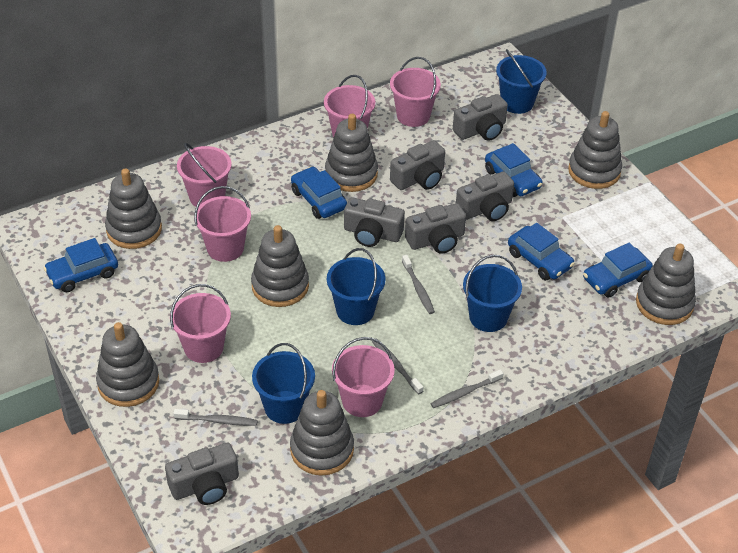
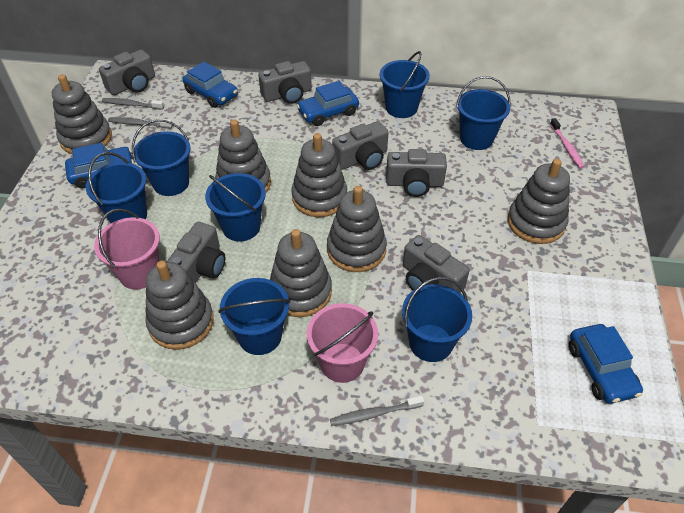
blue bucket: 4 -> 7
blue car: 5 -> 4
grey toothbrush: 4 -> 3
pink bucket: 6 -> 2
pink toothbrush: 0 -> 1

